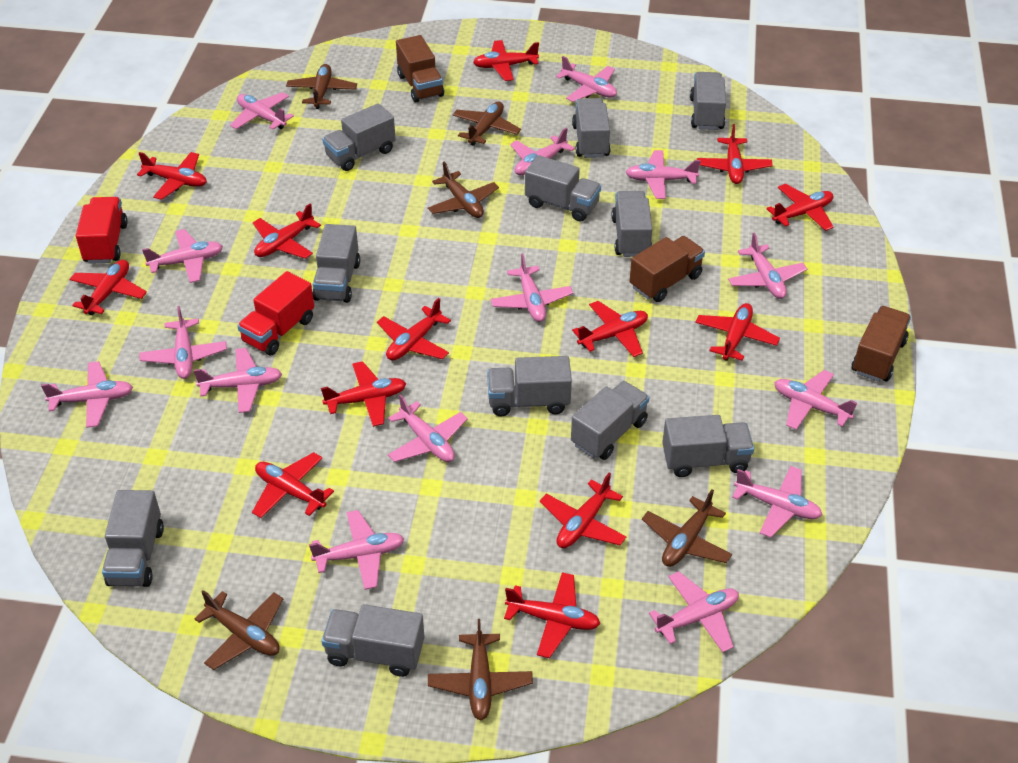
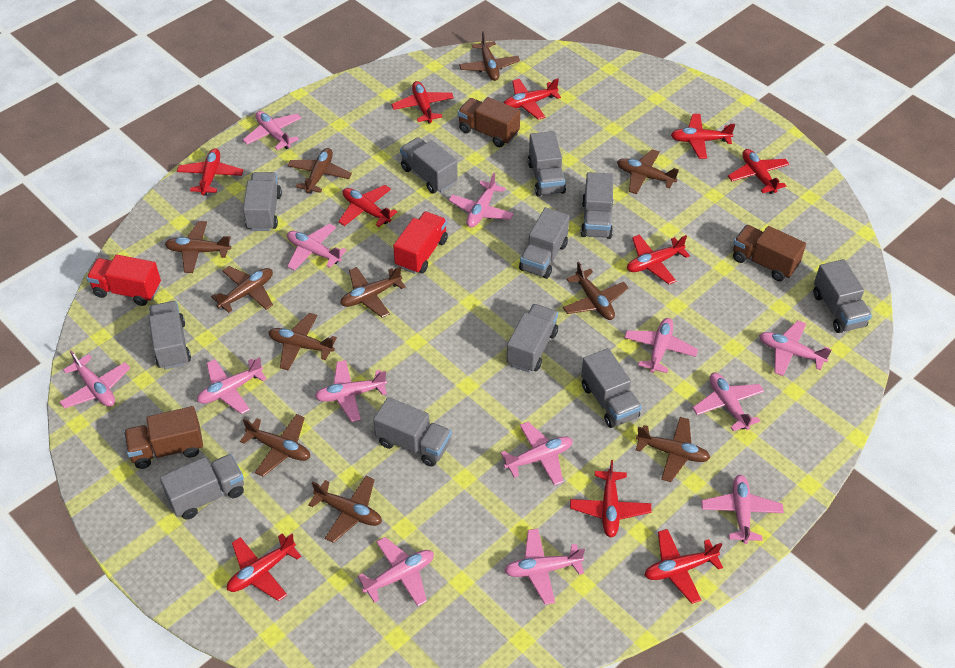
brown plane: 6 -> 11
pink plane: 15 -> 13
red plane: 13 -> 10

